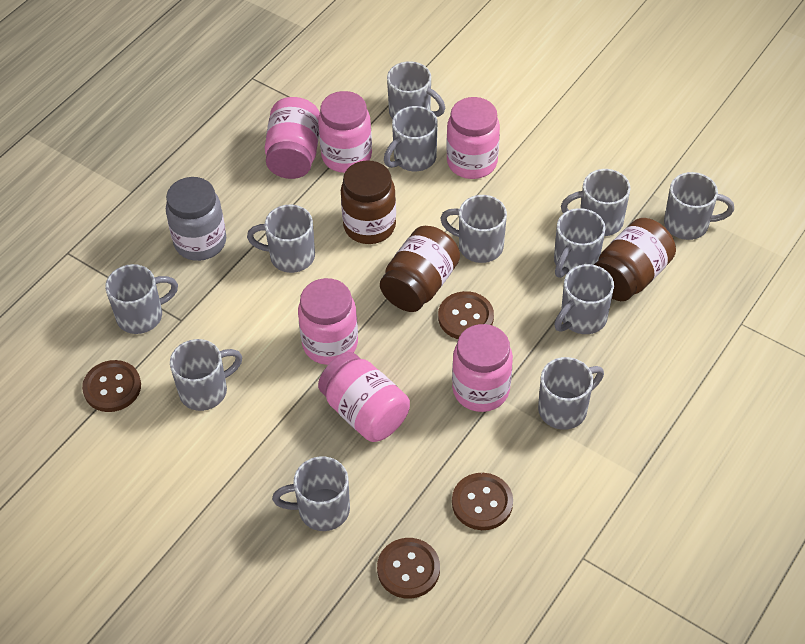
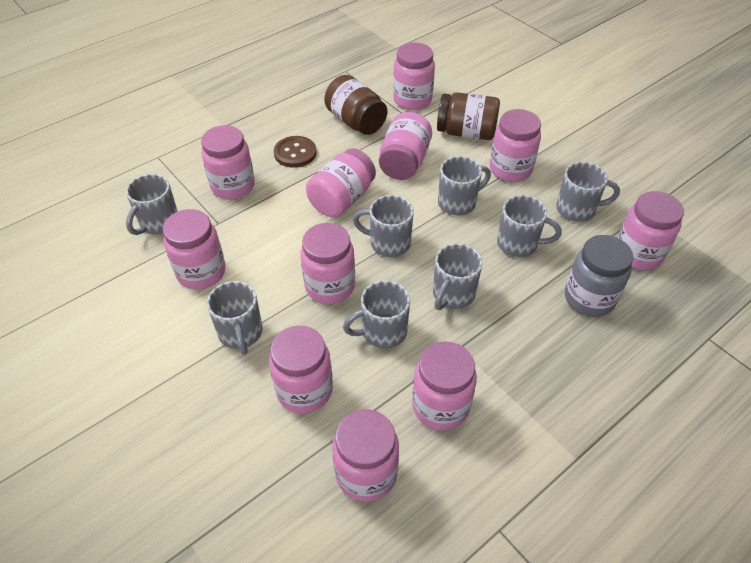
brown button: 4 -> 1
brown jar: 3 -> 2
grey mug: 12 -> 8
pink jar: 6 -> 11

